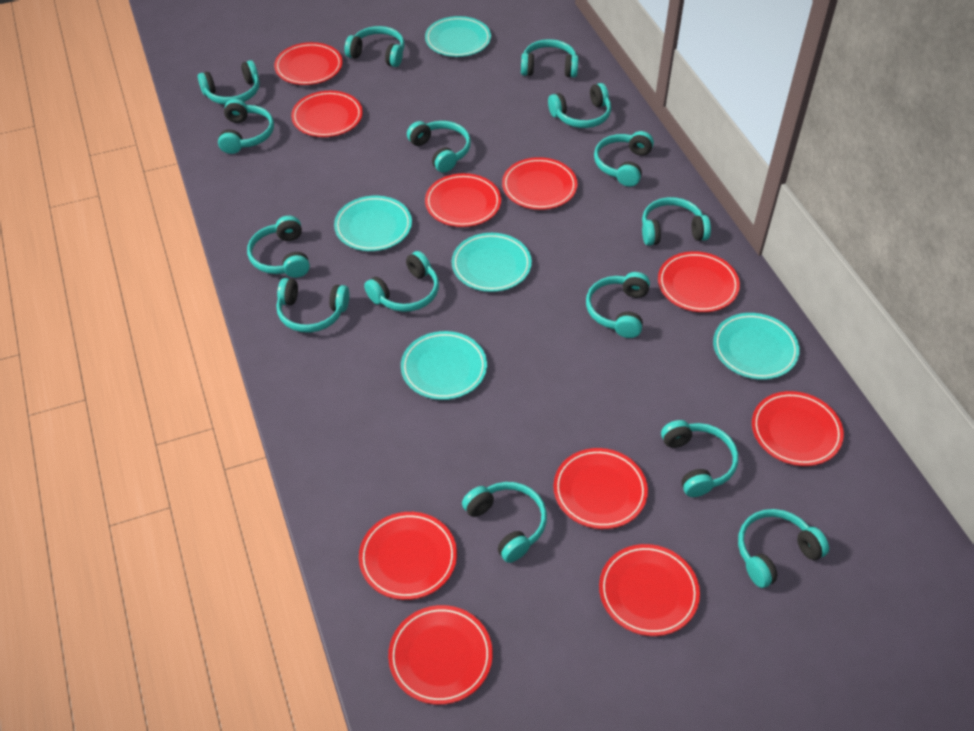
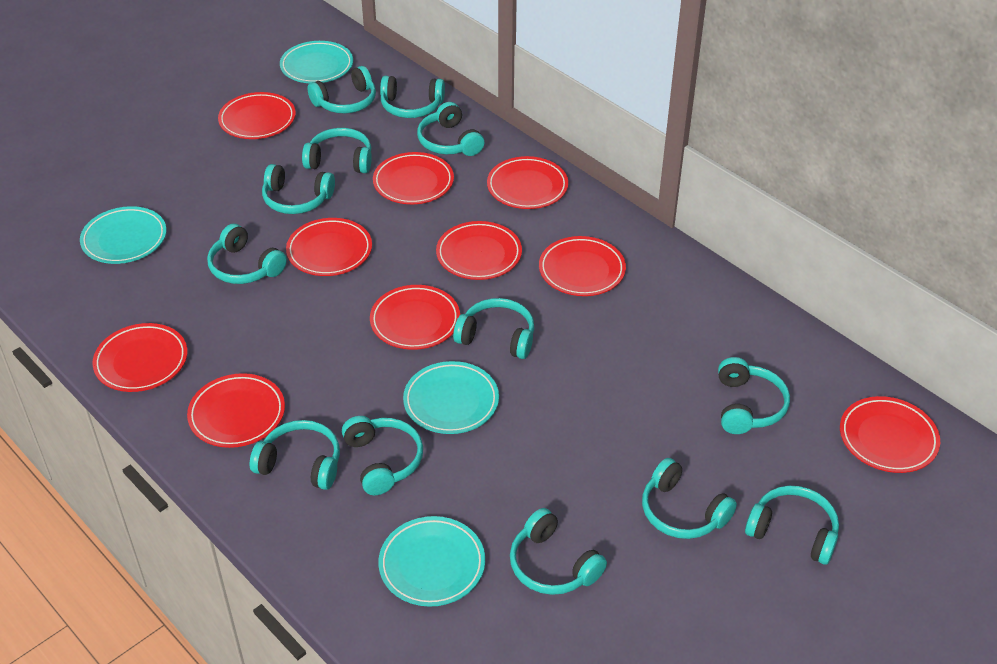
turquoise headphones: 15 -> 13
turquoise plate: 5 -> 4

